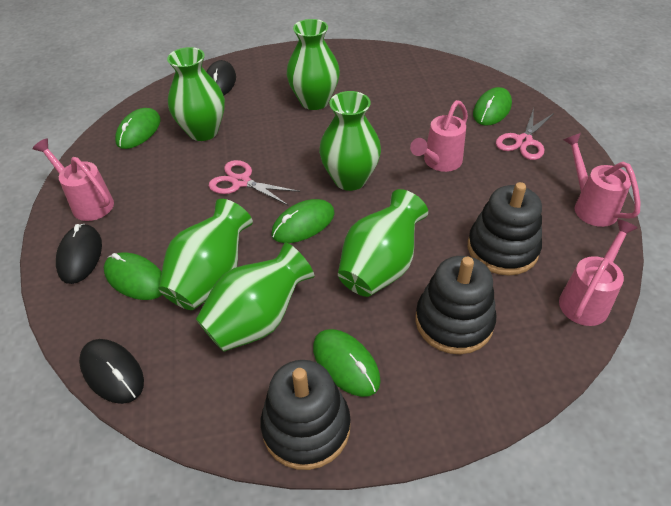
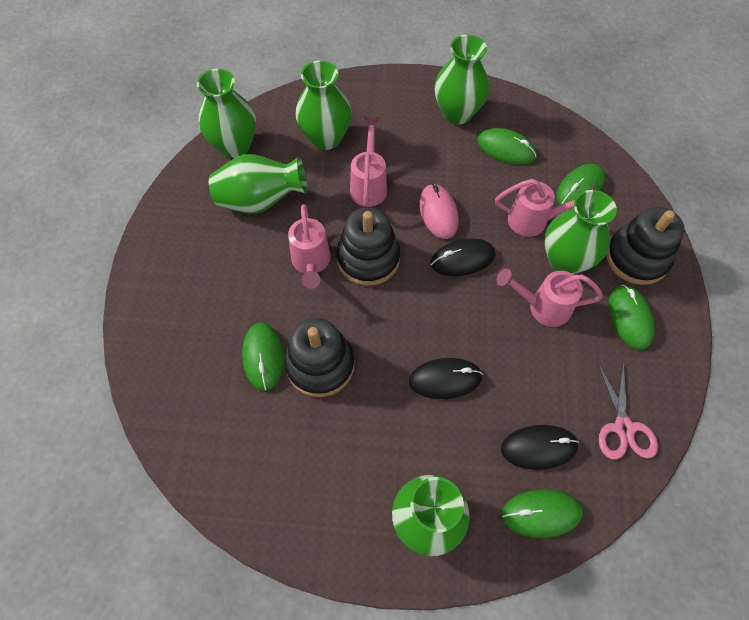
pink mouse: 0 -> 1
pink scissors: 2 -> 1

